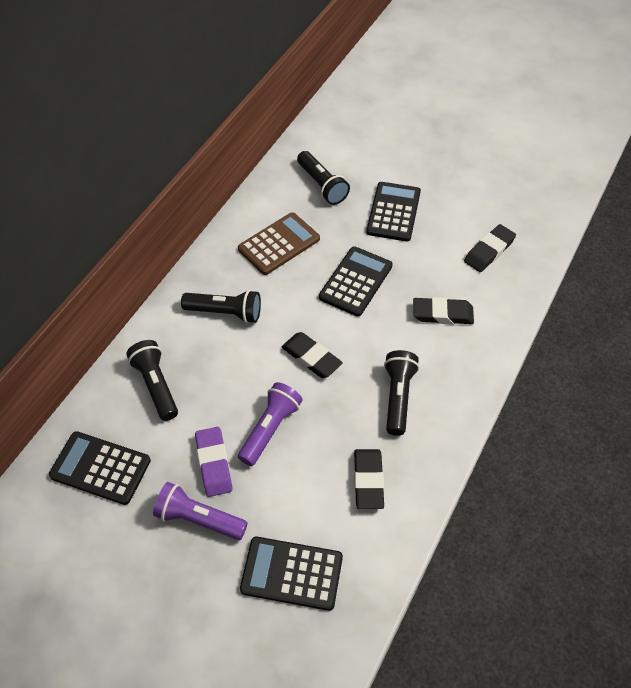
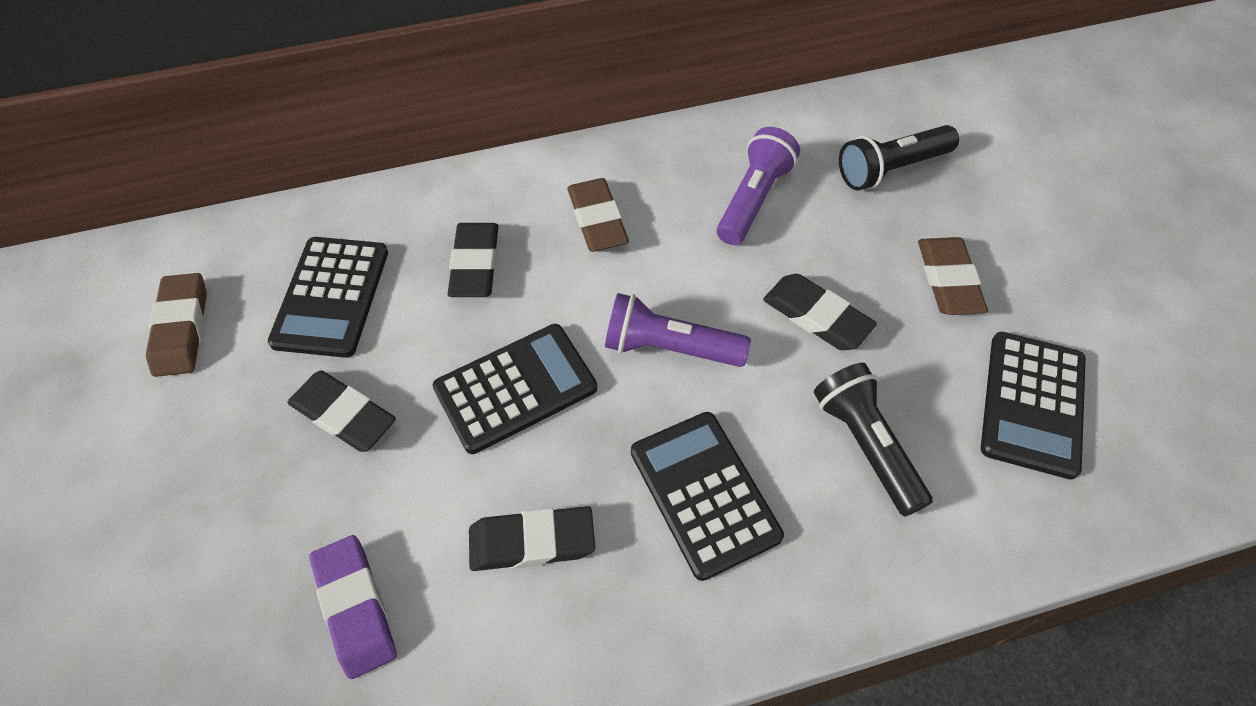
black flashlight: 4 -> 2
brown calculator: 1 -> 0
brown eraser: 0 -> 3

